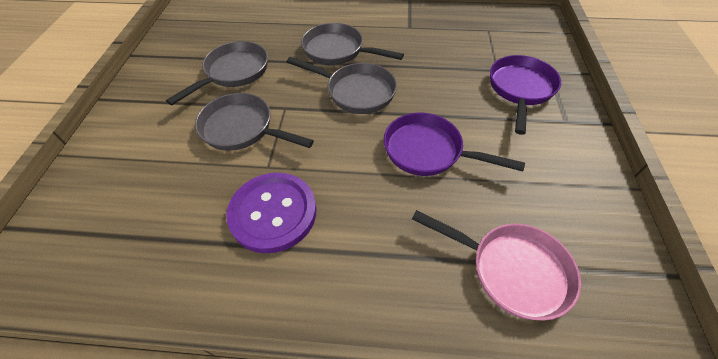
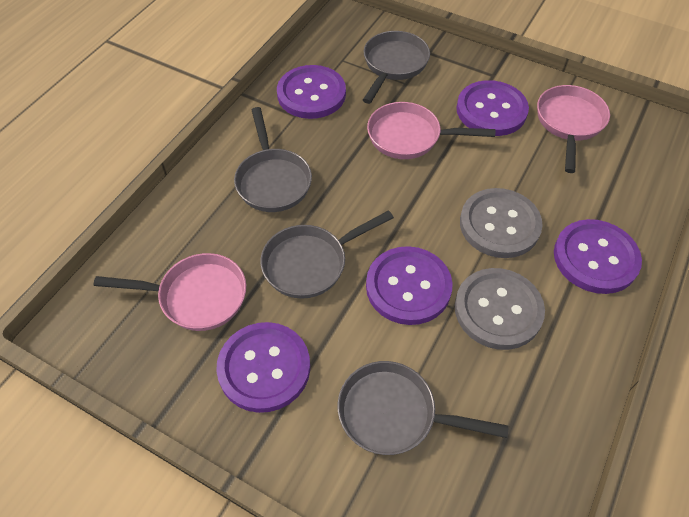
grey button: 0 -> 2
pink pan: 1 -> 3
purple button: 1 -> 5
purple pan: 2 -> 0

